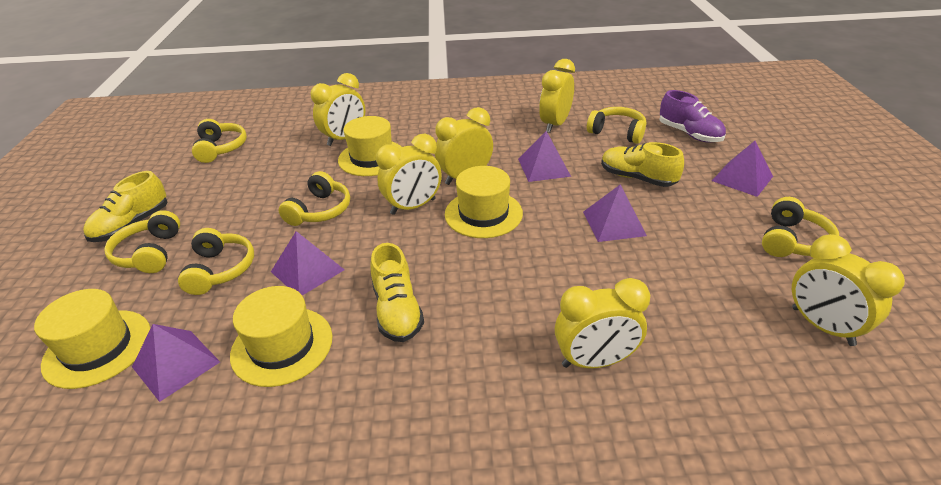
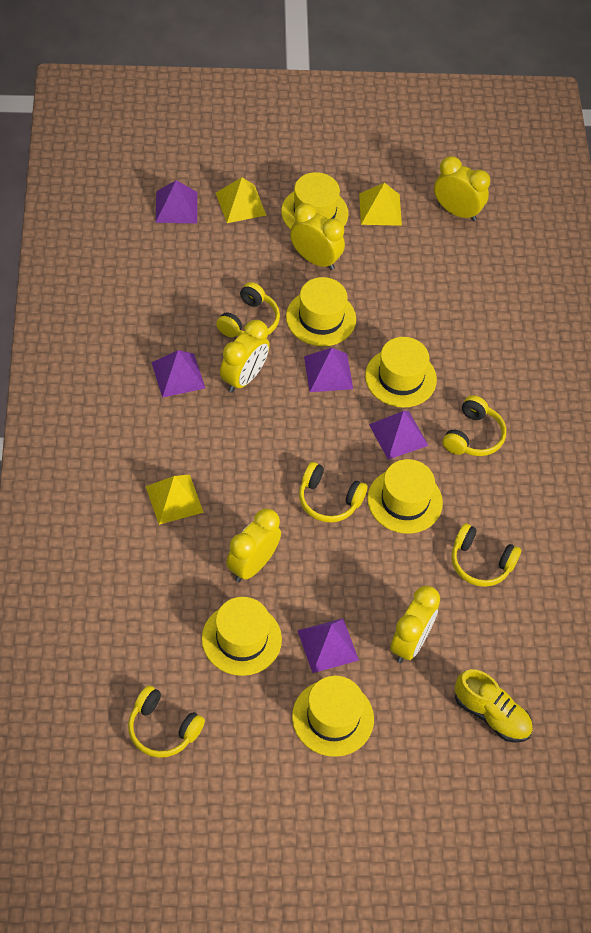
purple shoe: 1 -> 0
yellow clock: 6 -> 5
yellow hat: 4 -> 6
yellow headphones: 6 -> 5
yellow pyramid: 0 -> 3
yellow shoe: 3 -> 1

